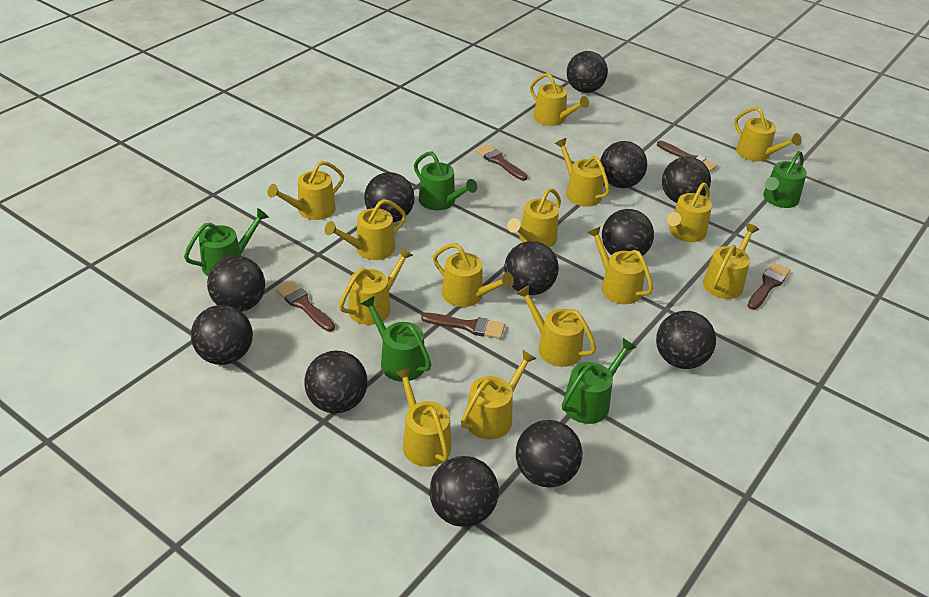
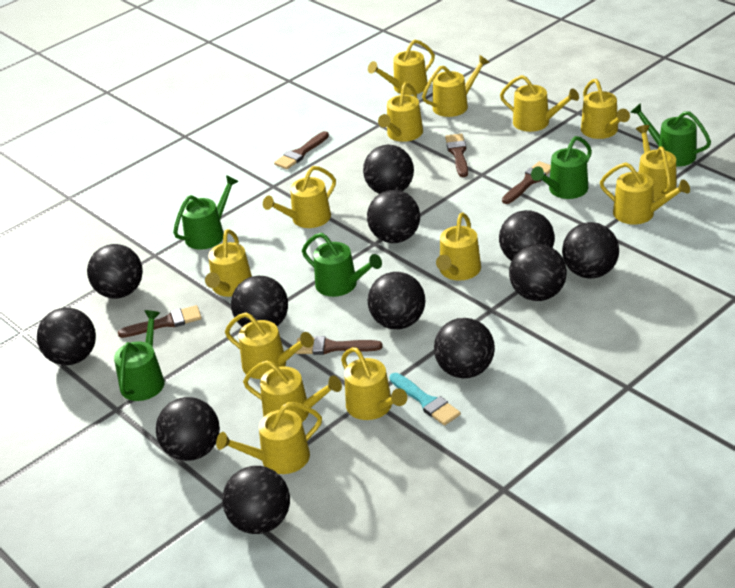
turquoise brush: 0 -> 1

